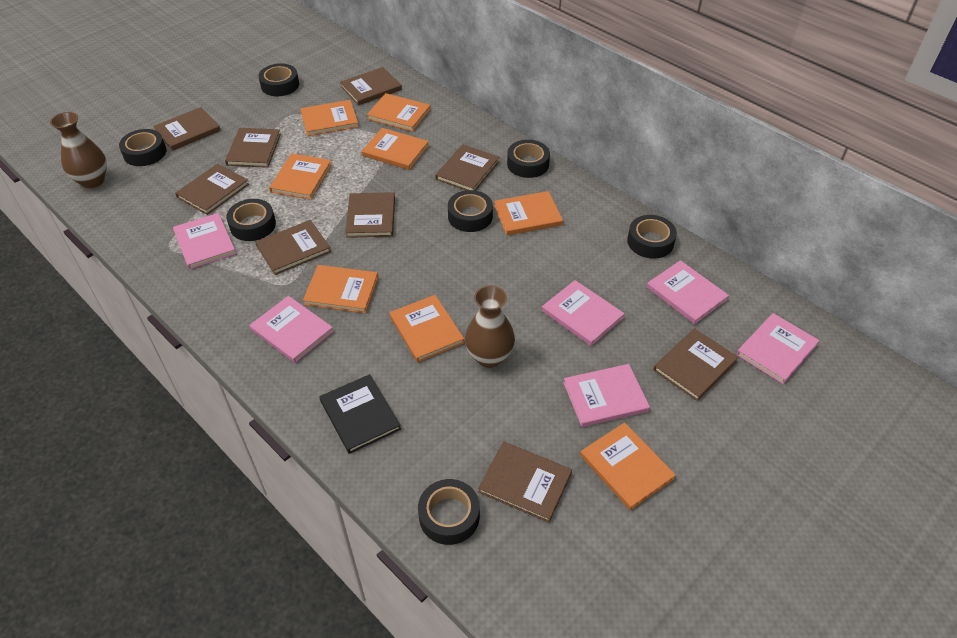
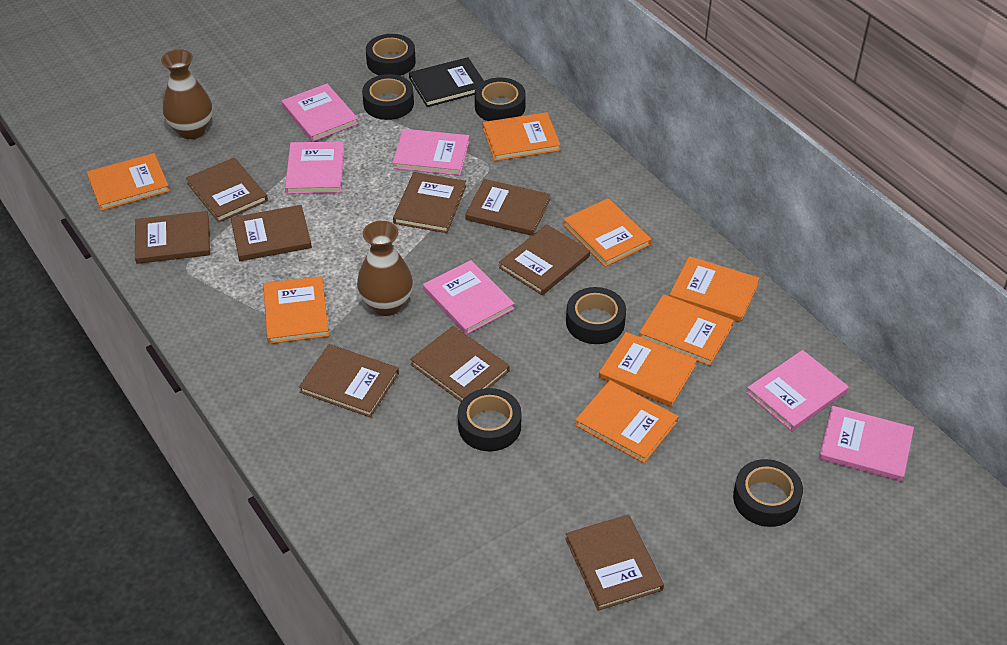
black tape: 7 -> 6

